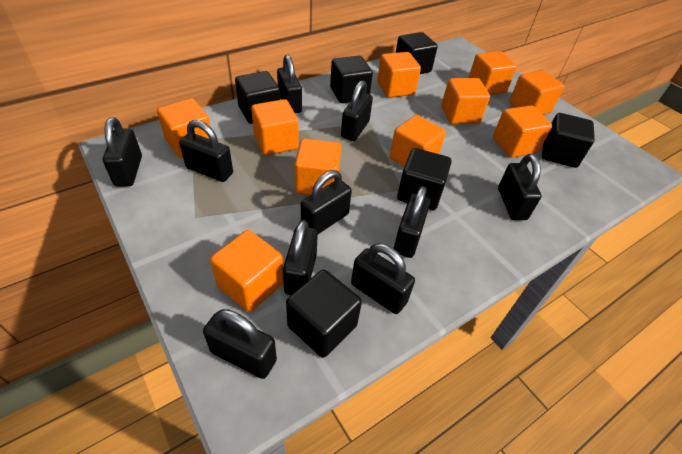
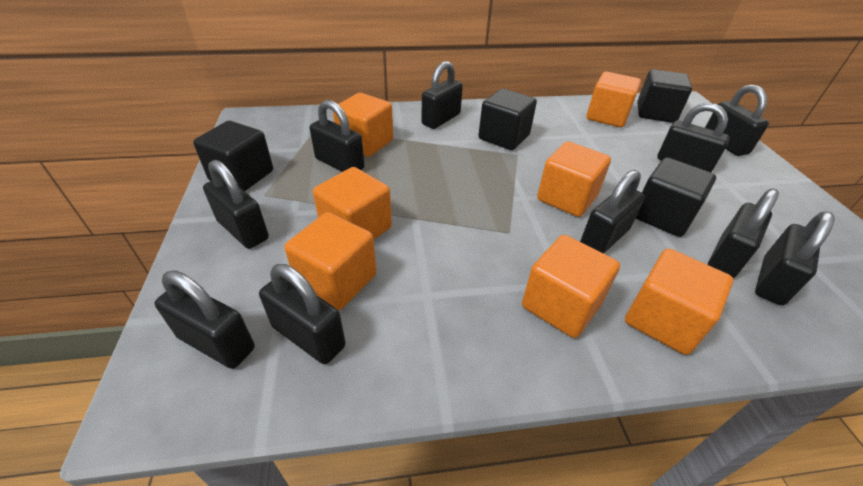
black cube: 6 -> 4
orange cube: 10 -> 7

